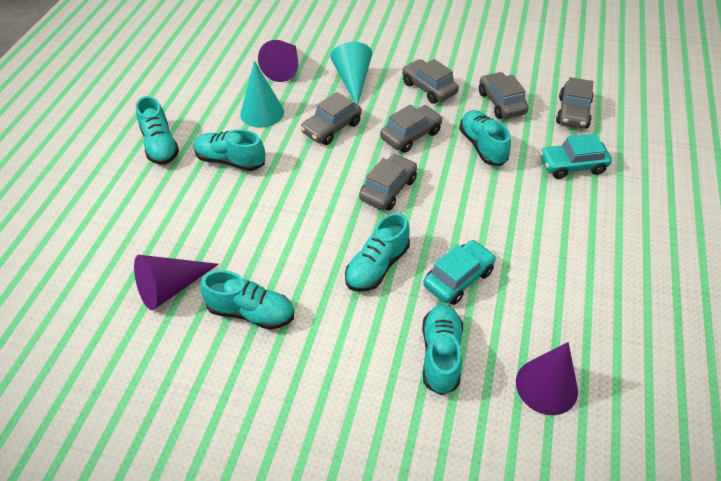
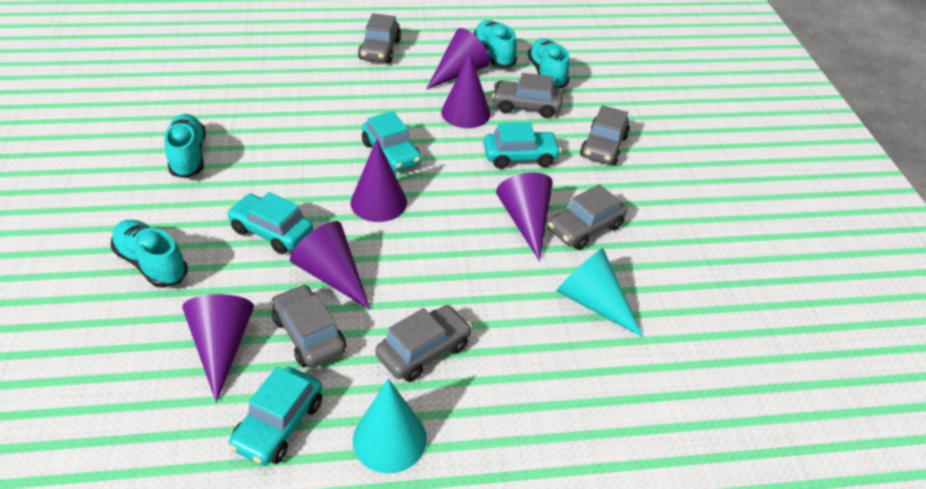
purple cone: 3 -> 6
turquoise car: 2 -> 4
turquoise shoe: 6 -> 4

